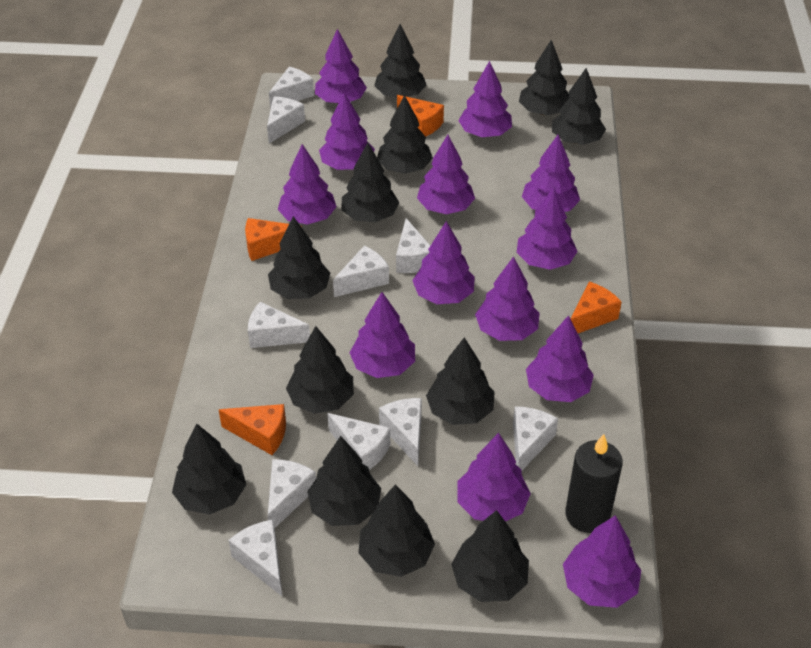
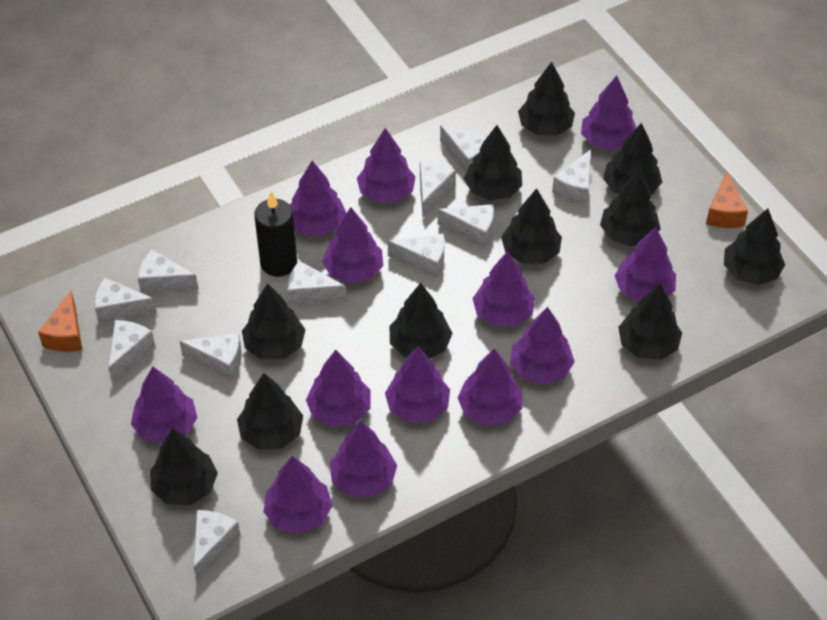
black tree: 12 -> 11
orange cheese: 4 -> 2
white cheese: 10 -> 11

